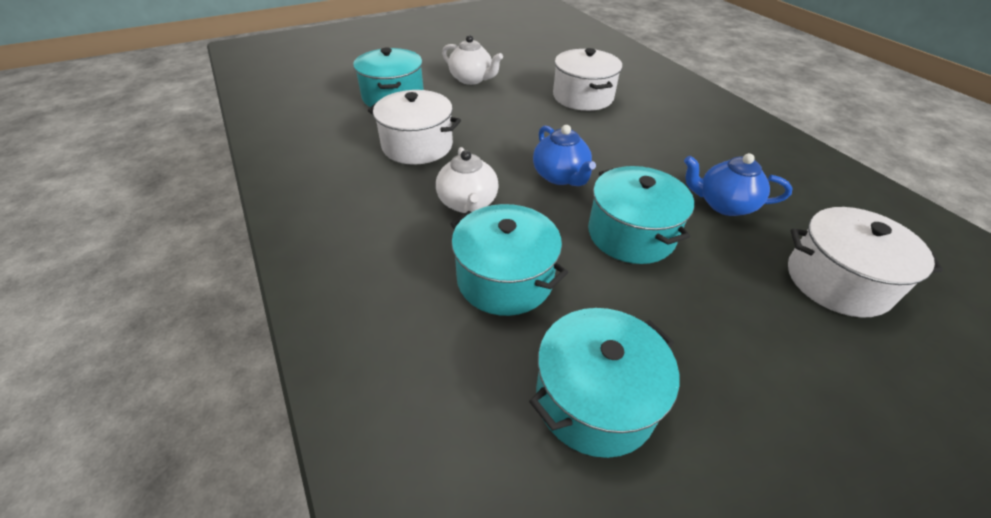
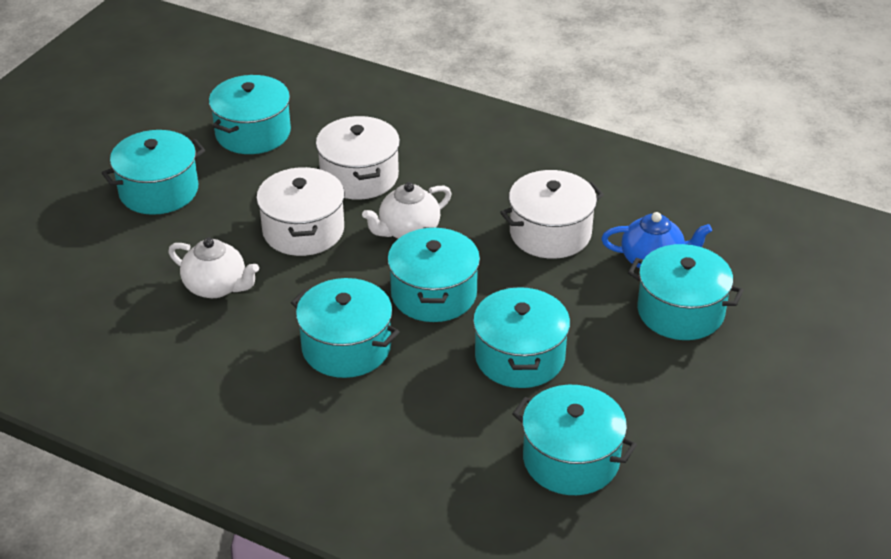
blue teapot: 2 -> 1
turquoise pot: 4 -> 7

